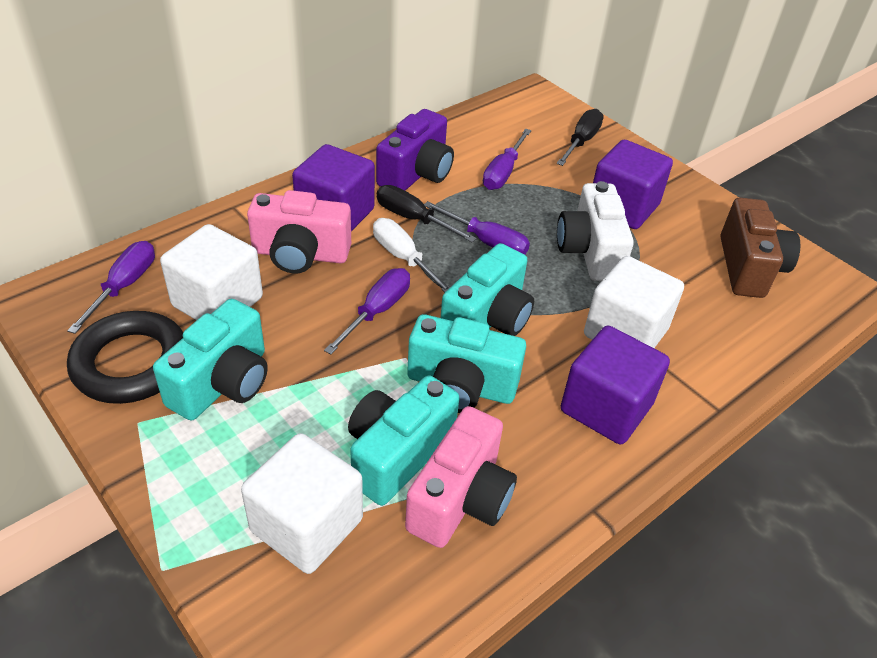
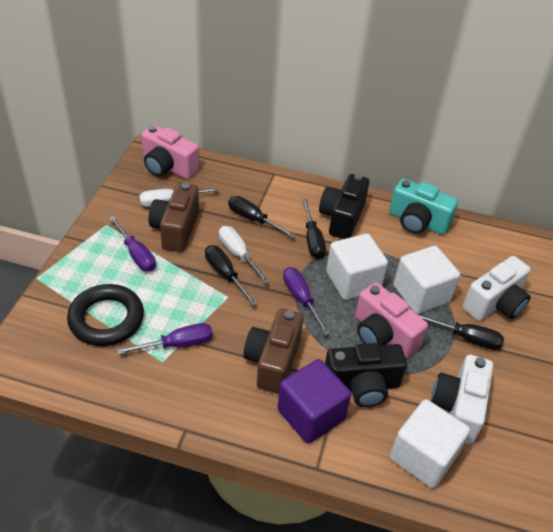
black camera: 0 -> 2
black screwdriver: 2 -> 4
brown camera: 1 -> 2
purple camera: 1 -> 0
purple cube: 3 -> 1
purple screwdriver: 4 -> 3
turquoise camera: 4 -> 1
white camera: 1 -> 2
white screwdriver: 1 -> 2

